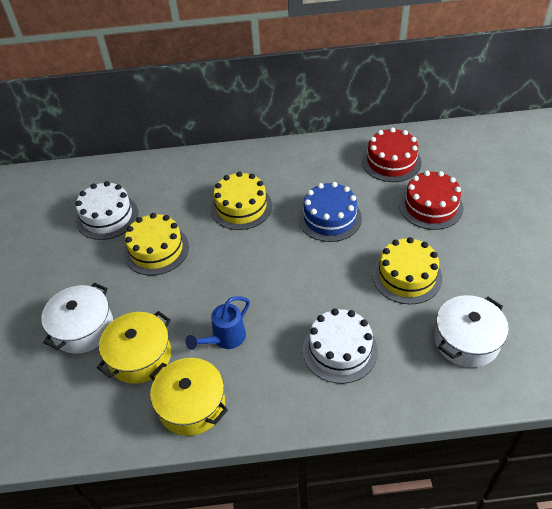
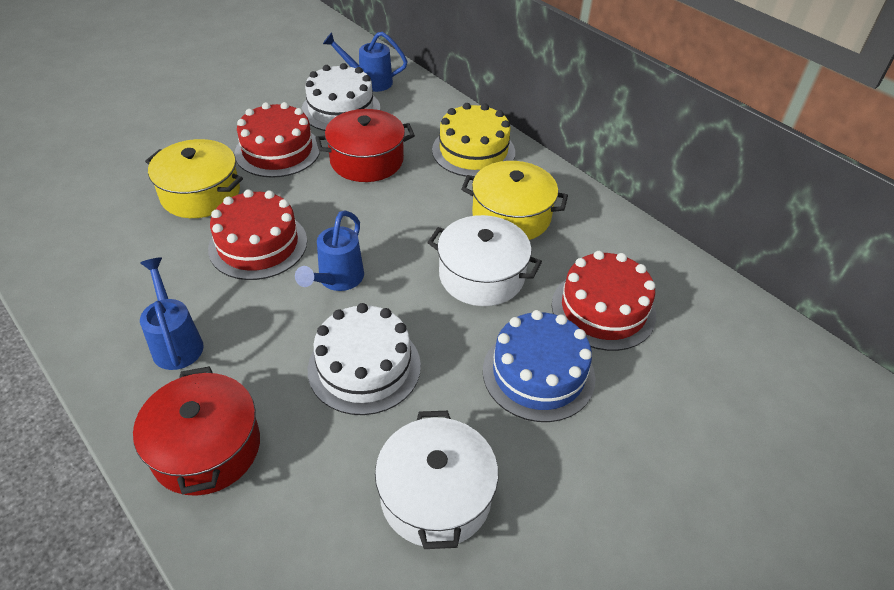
blue watering can: 1 -> 3
red cake: 2 -> 3
red pot: 0 -> 2
yellow cake: 3 -> 1

